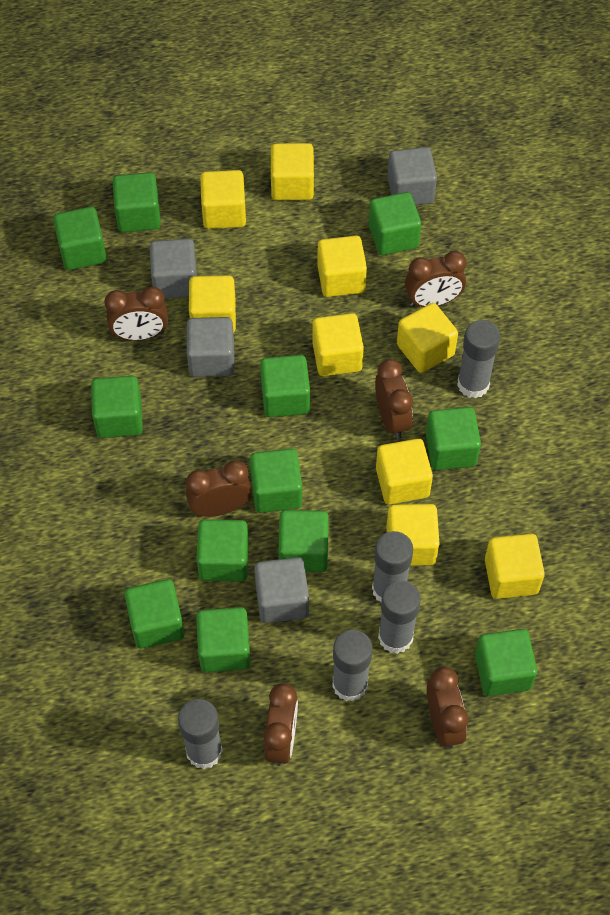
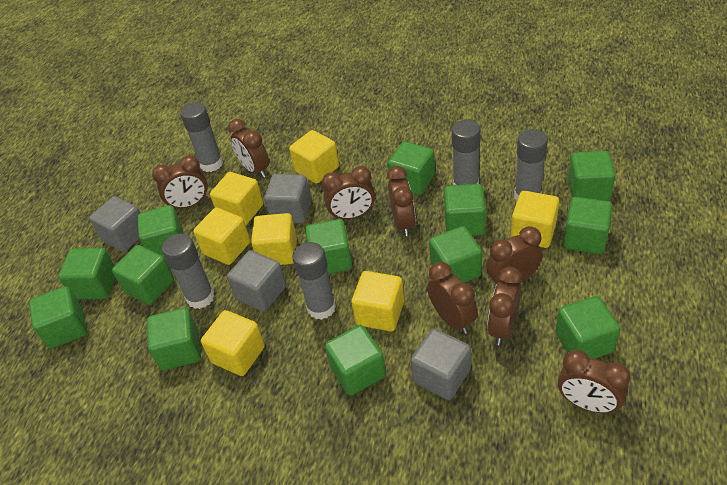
brown clock: 6 -> 8
green cube: 12 -> 13
yellow cube: 9 -> 7

